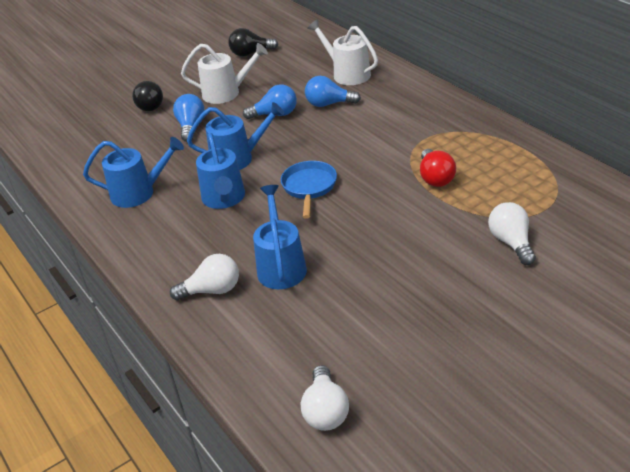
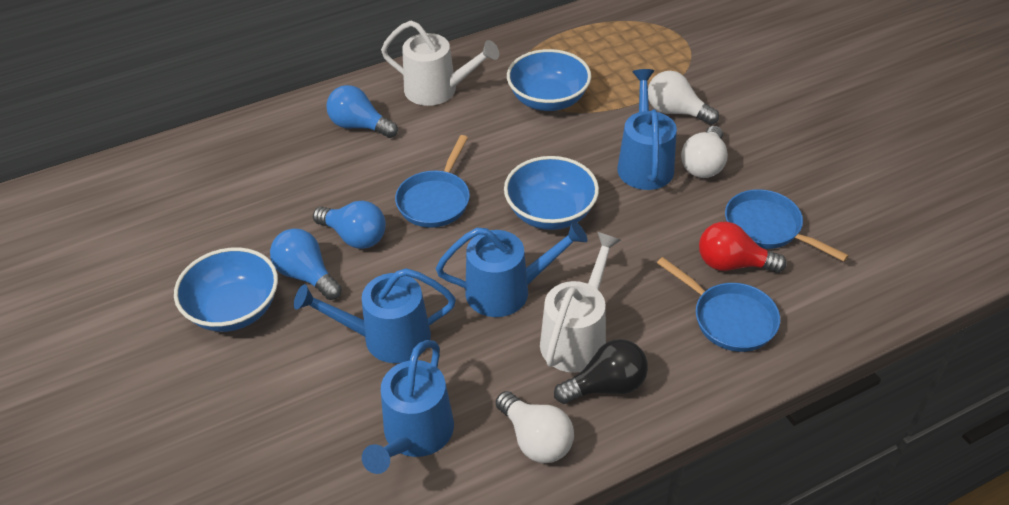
black light bulb: 2 -> 1
blue bowl: 0 -> 3
blue pan: 1 -> 3

